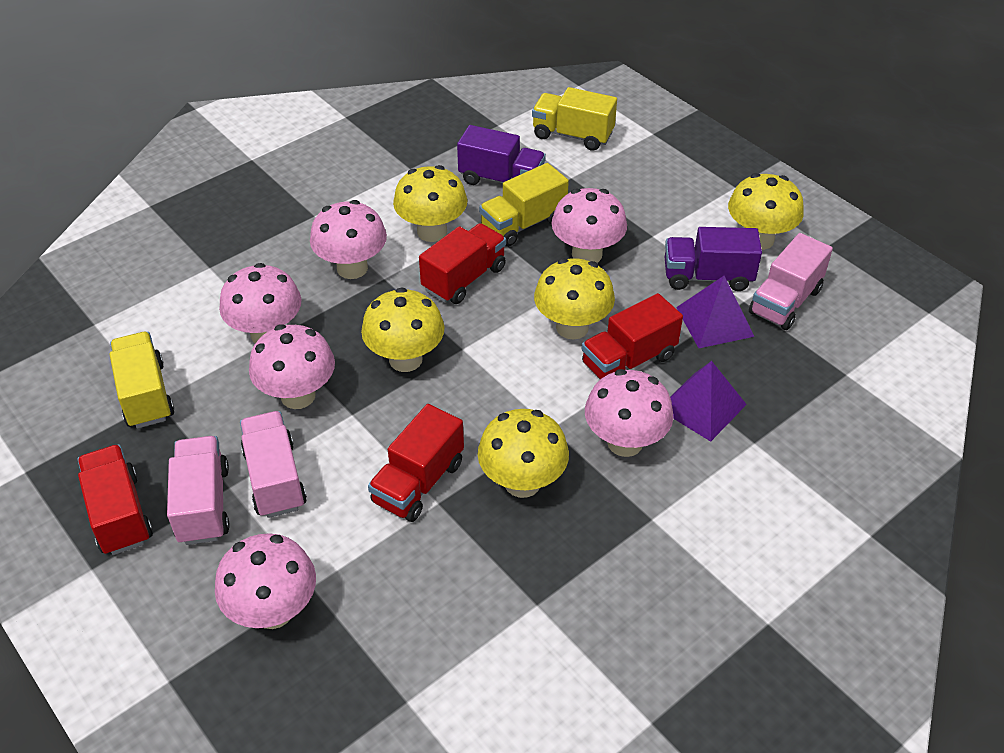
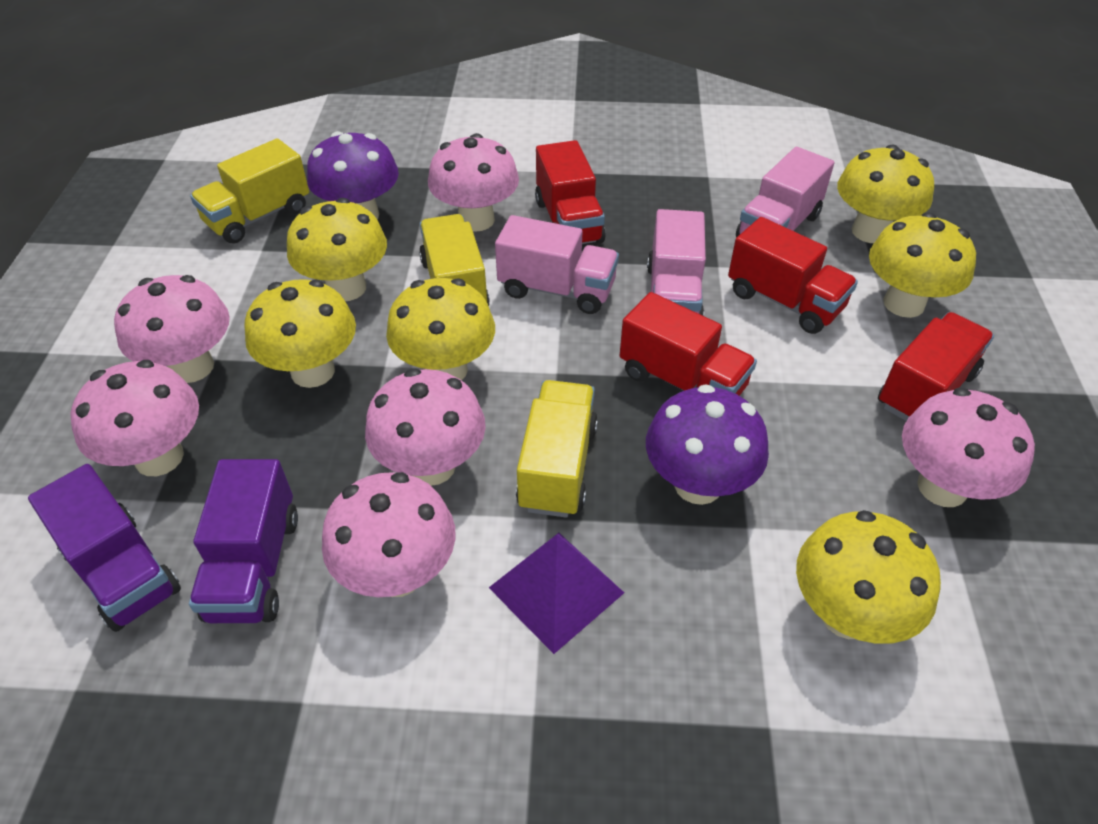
purple mushroom: 0 -> 2
purple pyramid: 2 -> 1
yellow mushroom: 5 -> 6

